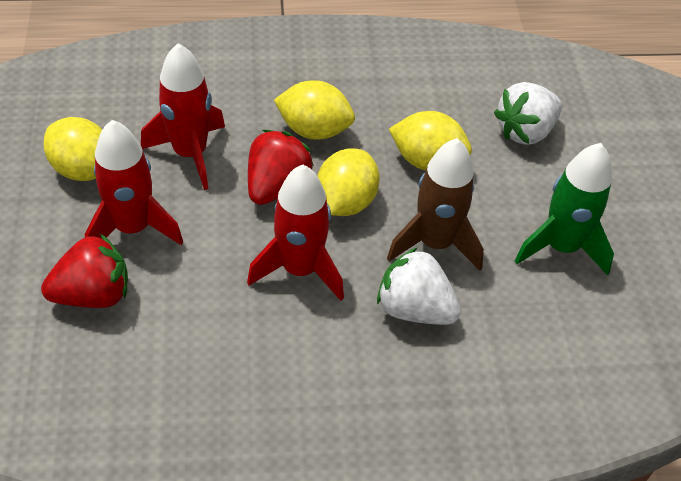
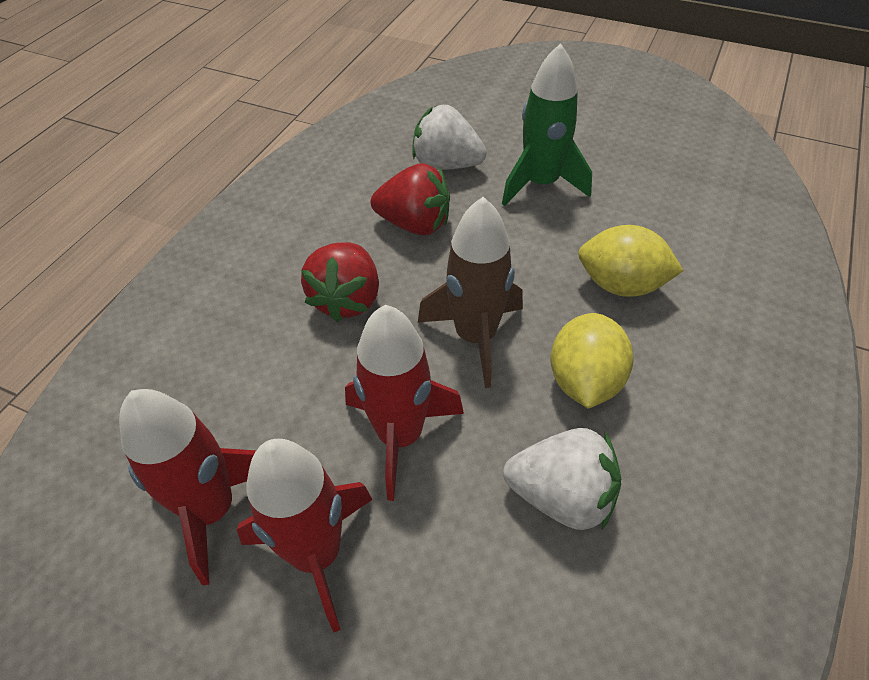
yellow lemon: 4 -> 2

